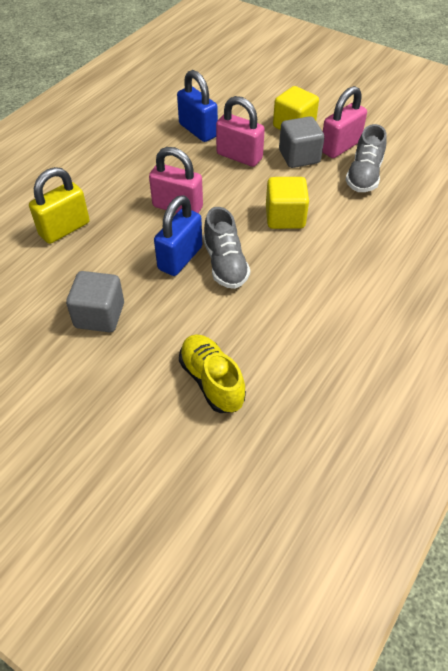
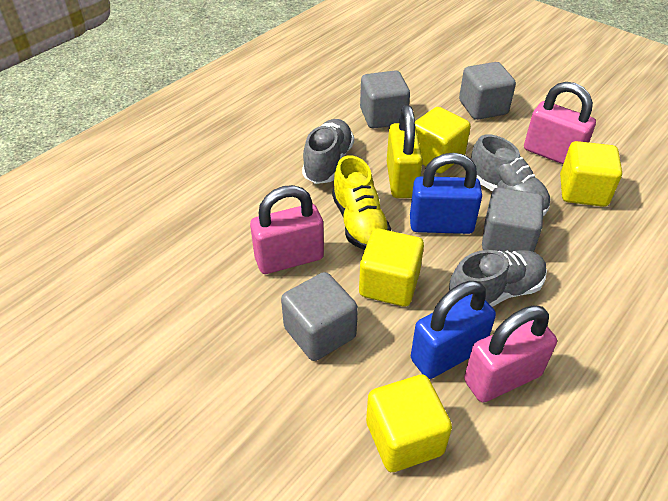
grey cube: 2 -> 4
grey shoe: 2 -> 3
yellow cube: 2 -> 4

